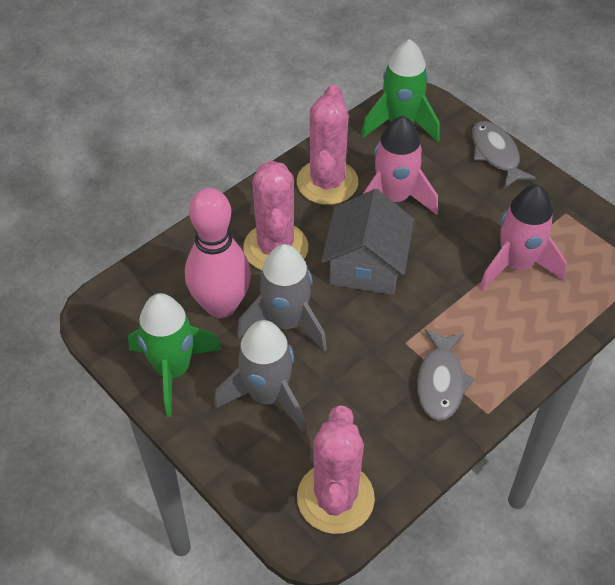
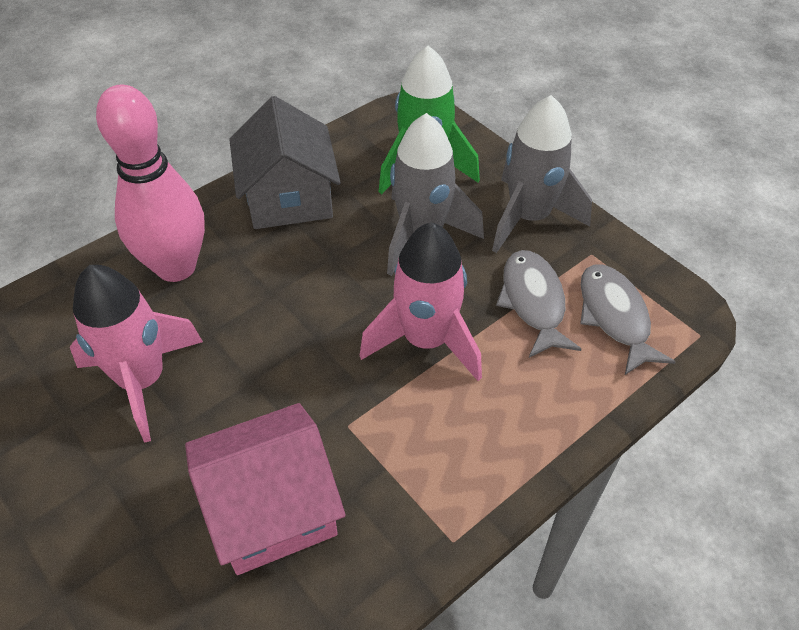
green rocket: 2 -> 1
pink cactus: 3 -> 0
pink house: 0 -> 1

